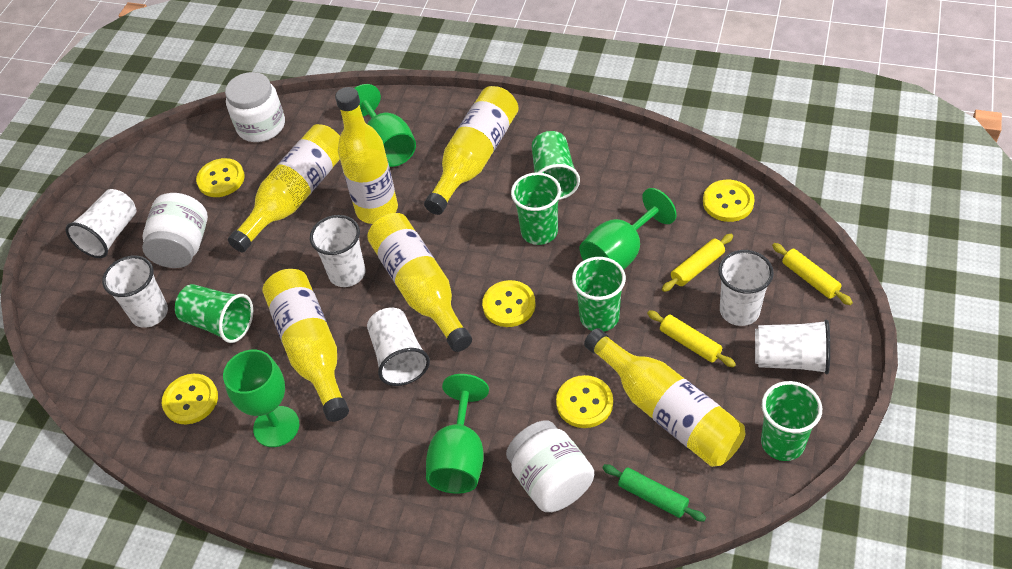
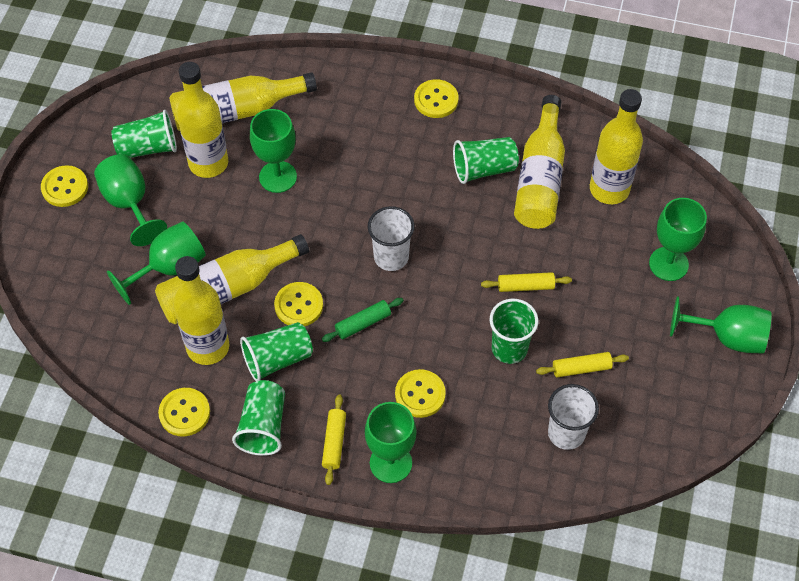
green goblet: 4 -> 6
white cup: 6 -> 2
white jar: 3 -> 0

